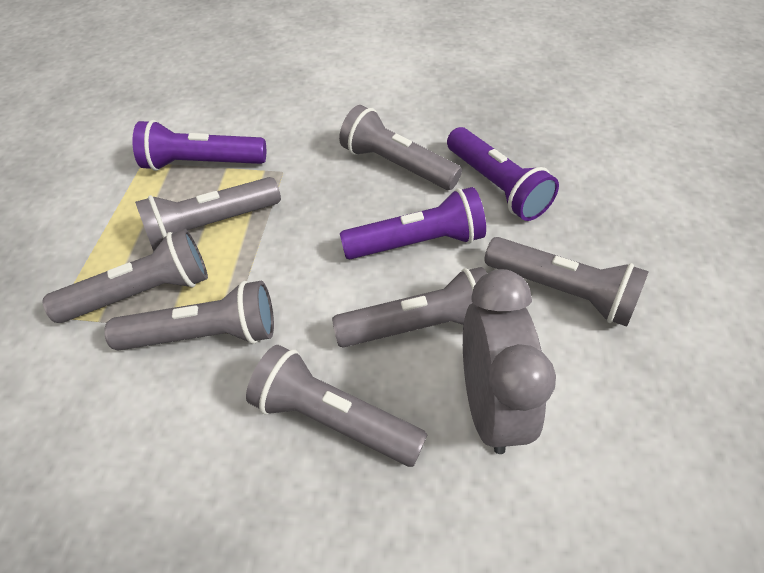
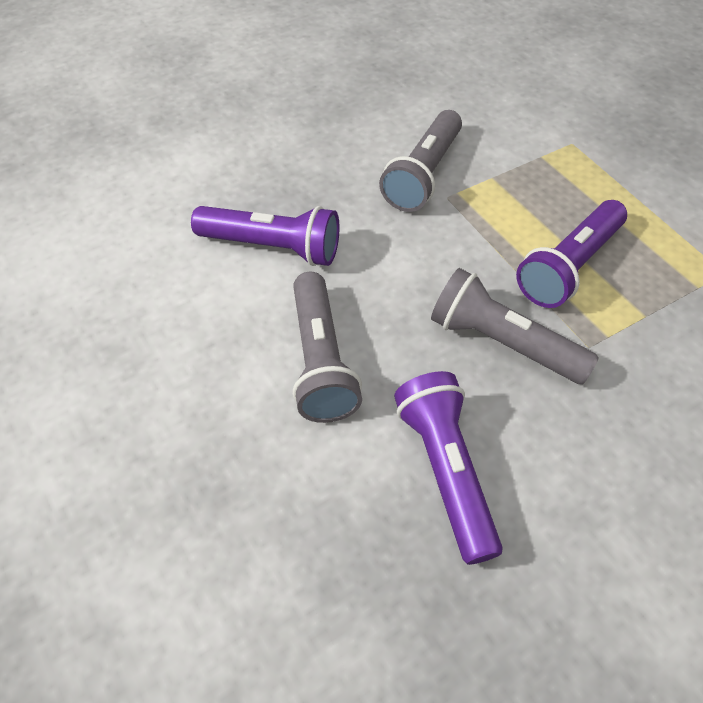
grey clock: 1 -> 0
grey flashlight: 7 -> 3

